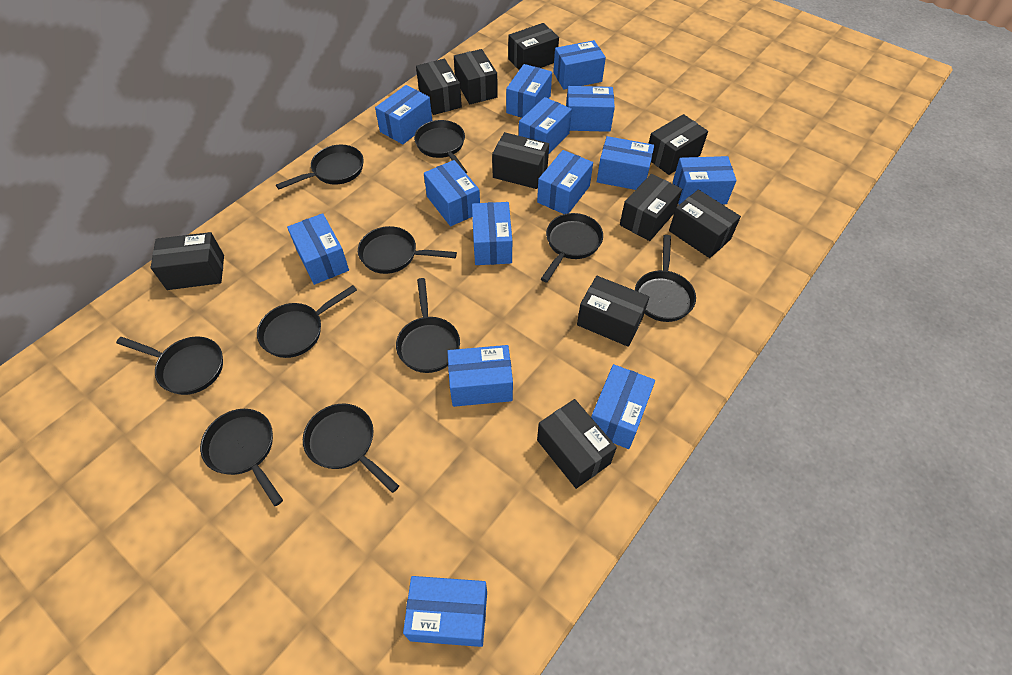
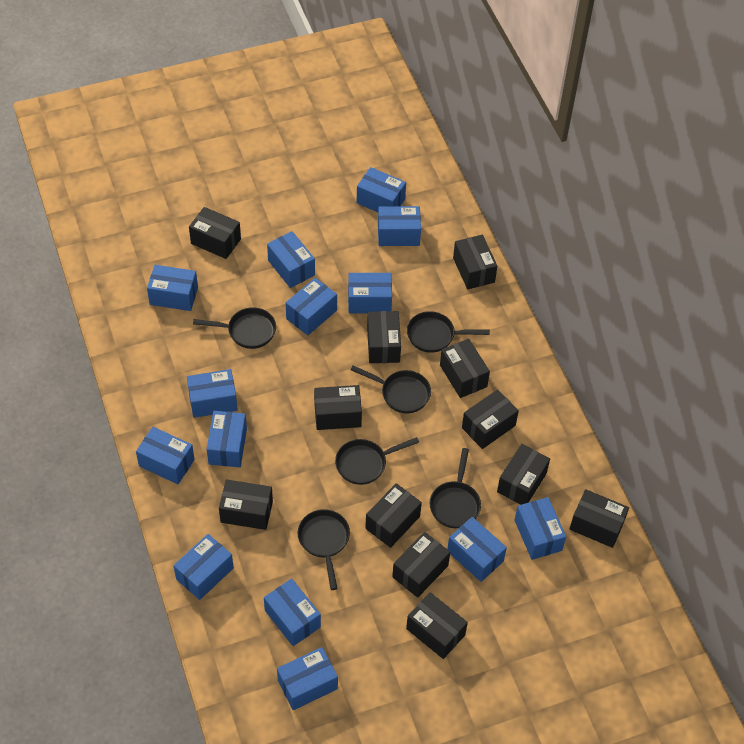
black box: 10 -> 12
black pan: 10 -> 6

